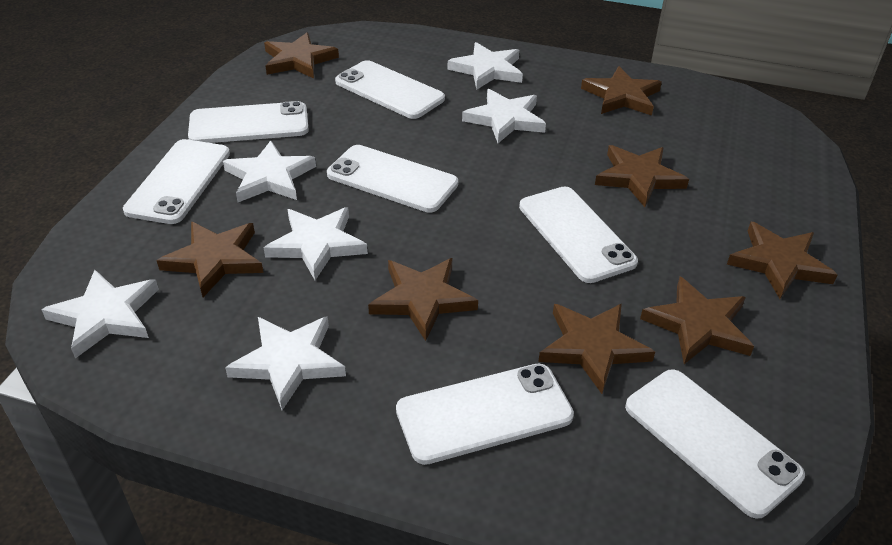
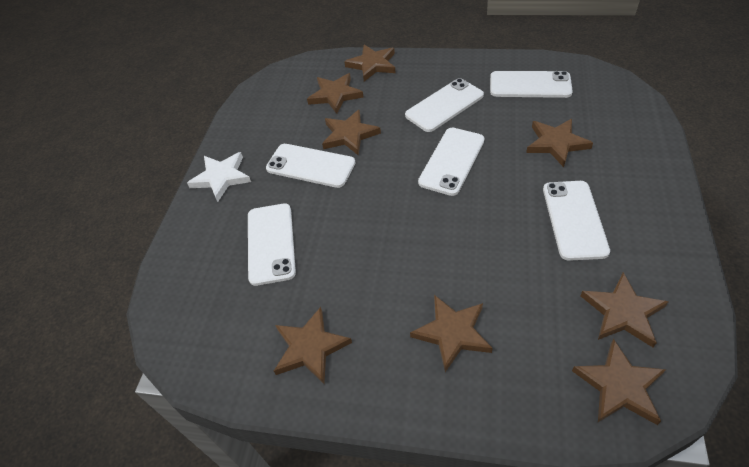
white phone: 7 -> 6
white star: 6 -> 1

